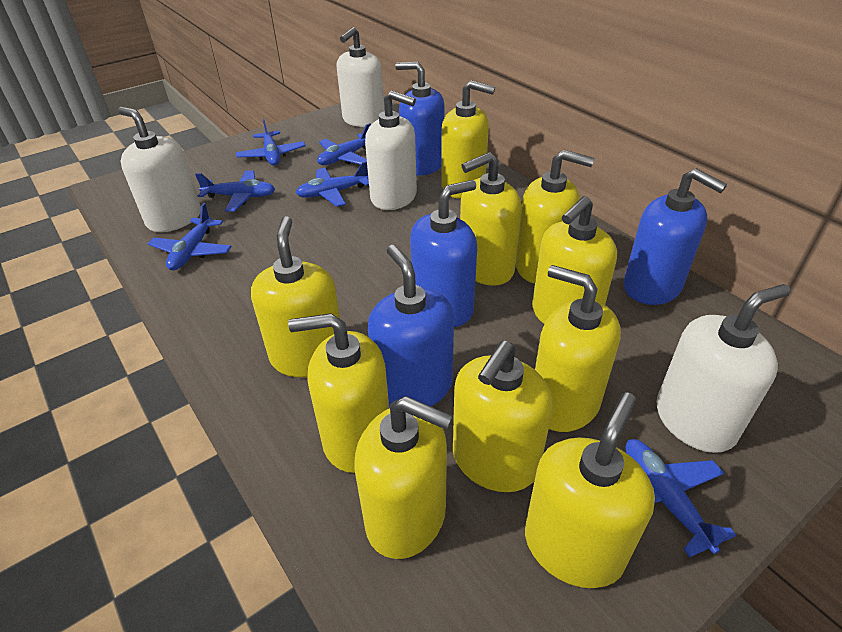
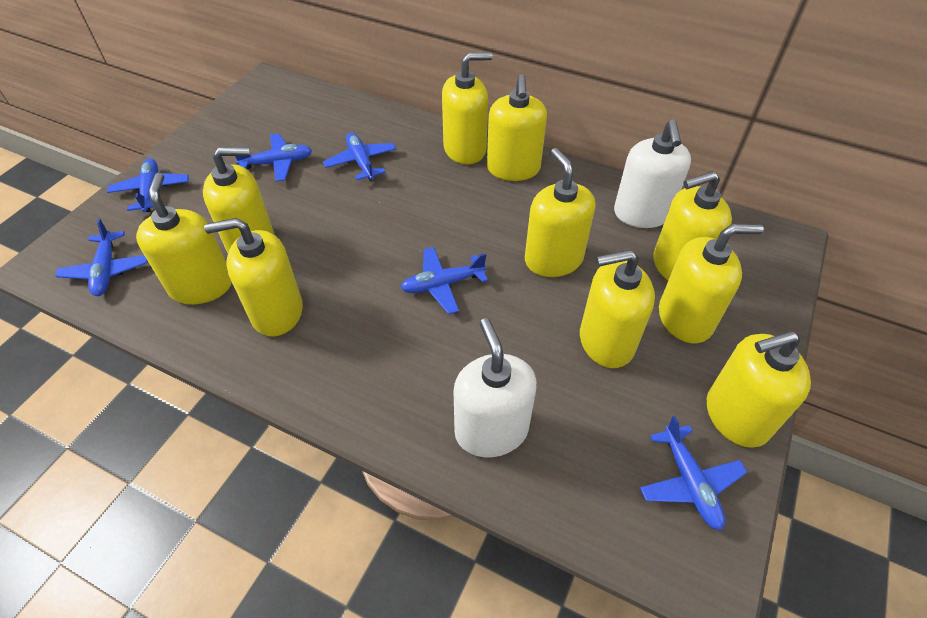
blue soap dispenser: 4 -> 0
white soap dispenser: 4 -> 2

